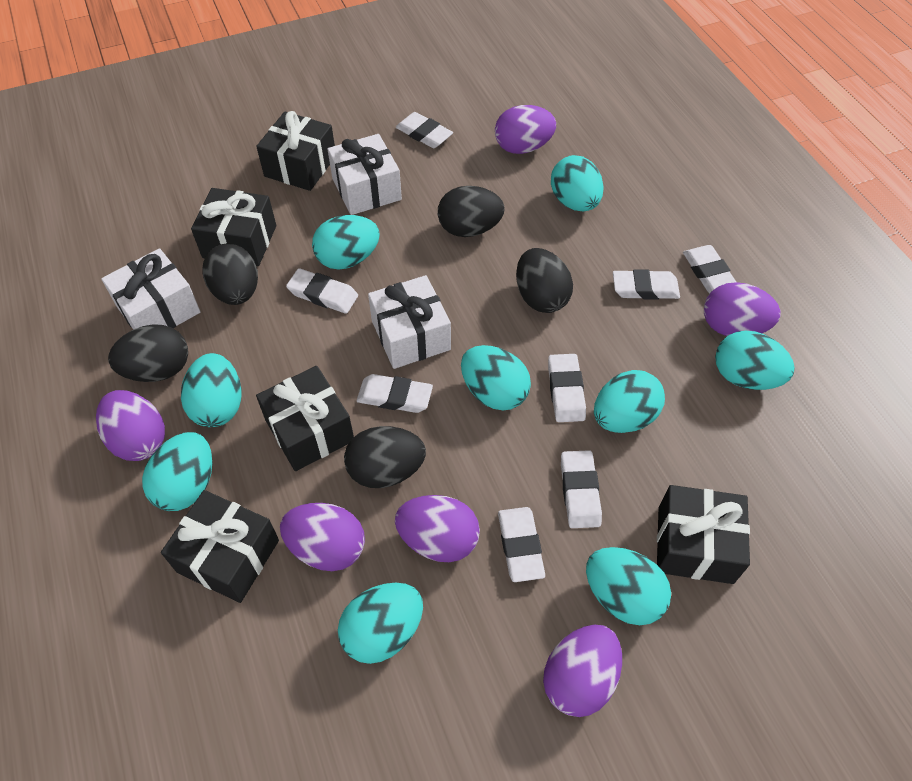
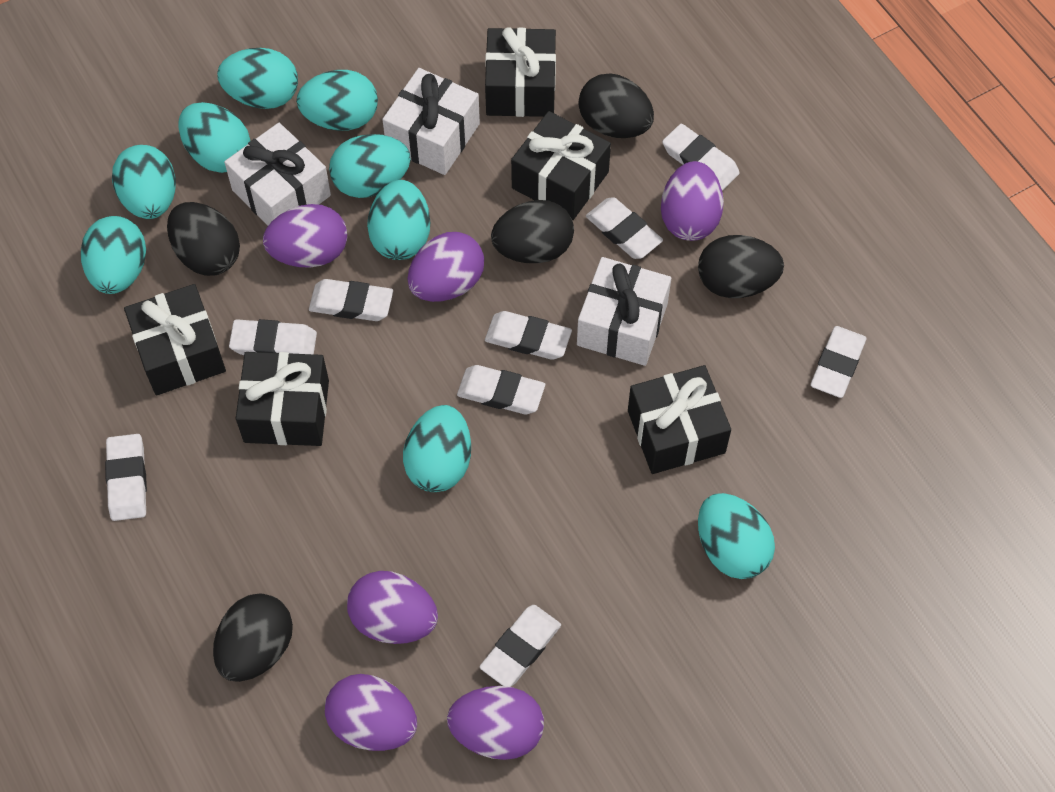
white eraser: 8 -> 9

